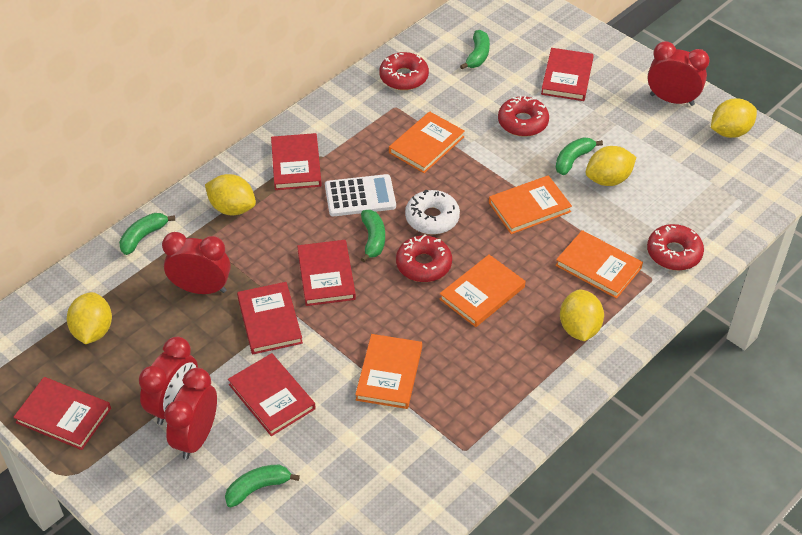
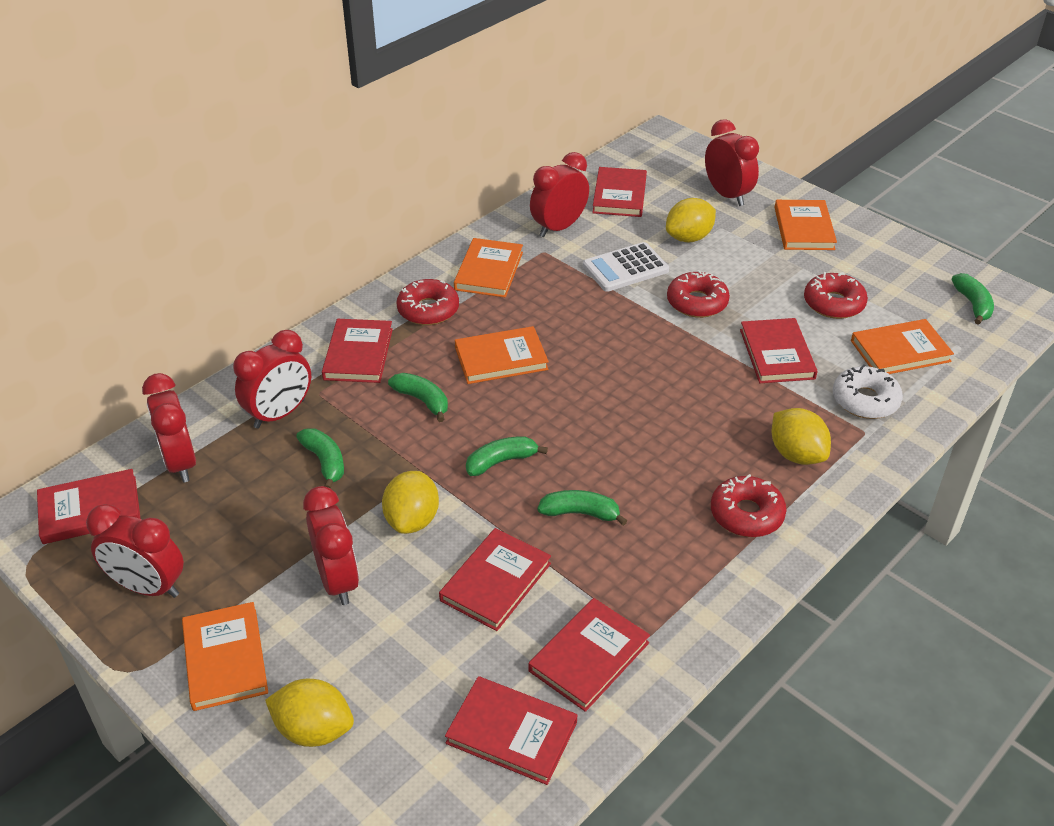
red book: 6 -> 7
red clock: 4 -> 6
yellow lemon: 5 -> 4

